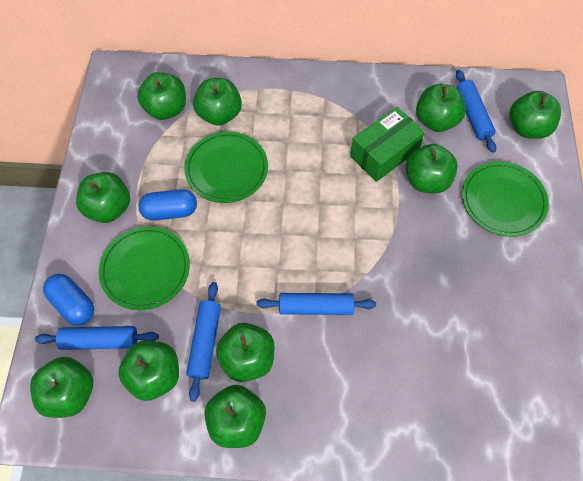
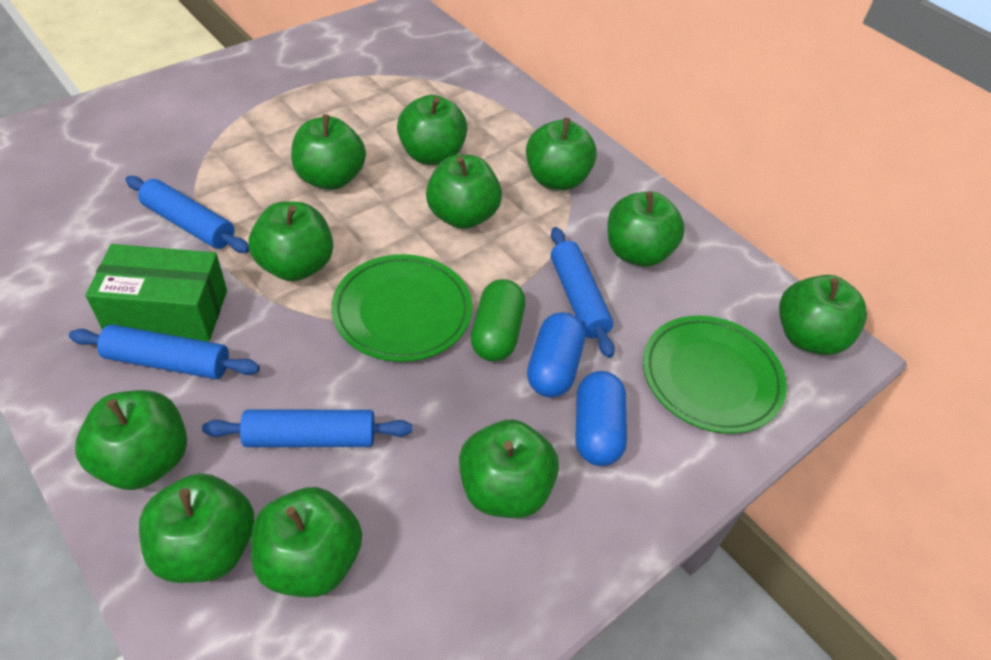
green apple: 10 -> 11
green capsule: 0 -> 1
green plate: 3 -> 2

